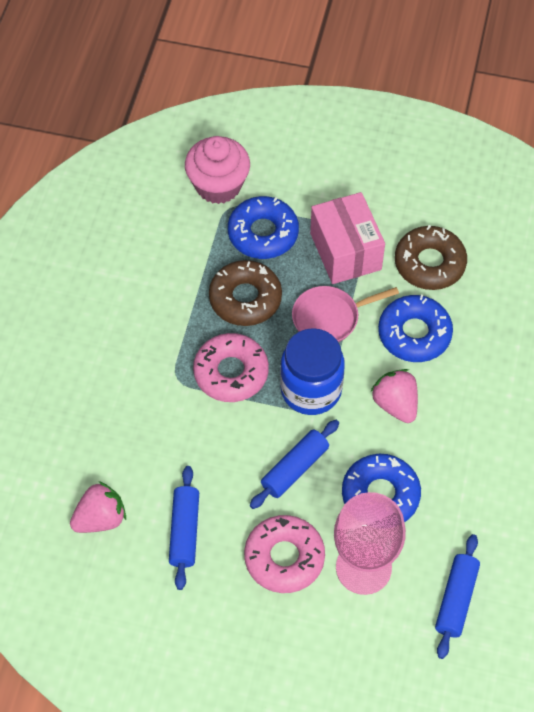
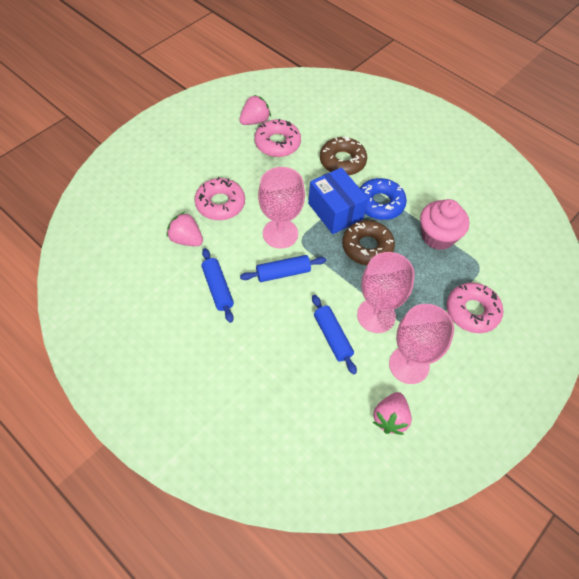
blue box: 0 -> 1
blue donut: 3 -> 1
blue jar: 1 -> 0
pink box: 1 -> 0
pink donut: 2 -> 3
pink goblet: 1 -> 3
pink pan: 1 -> 0
pink strawberry: 2 -> 3

